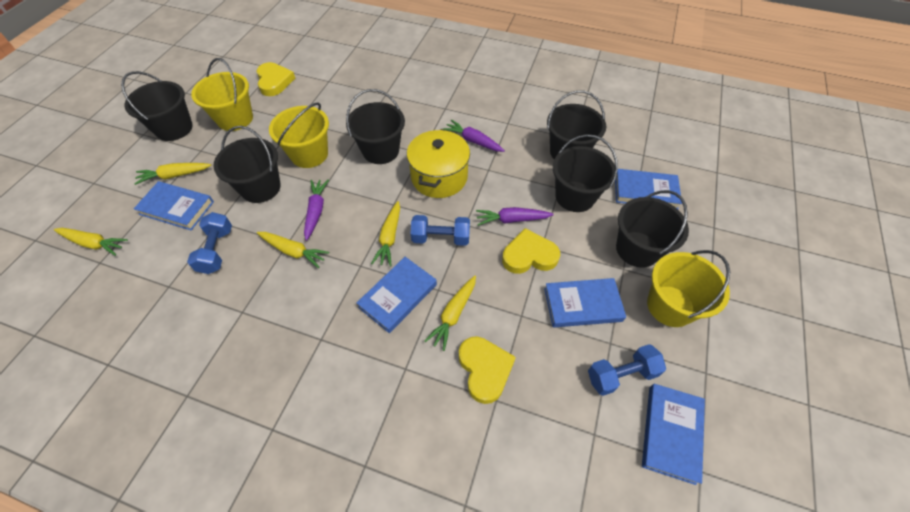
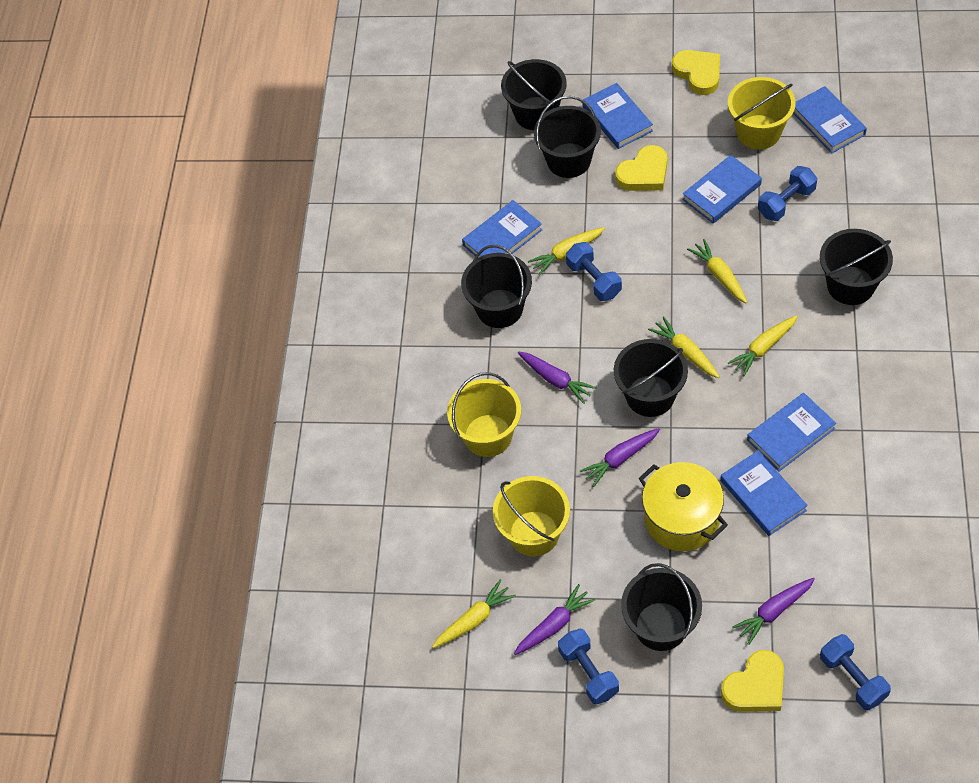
blue book: 5 -> 6
blue dumbbell: 3 -> 4
purple carrot: 3 -> 4

